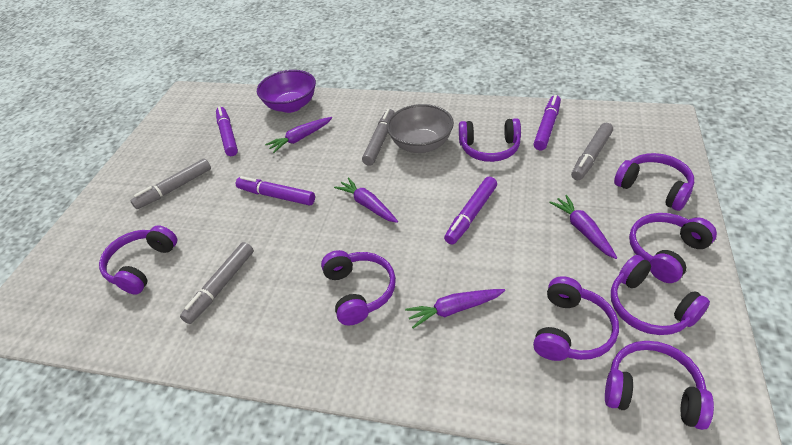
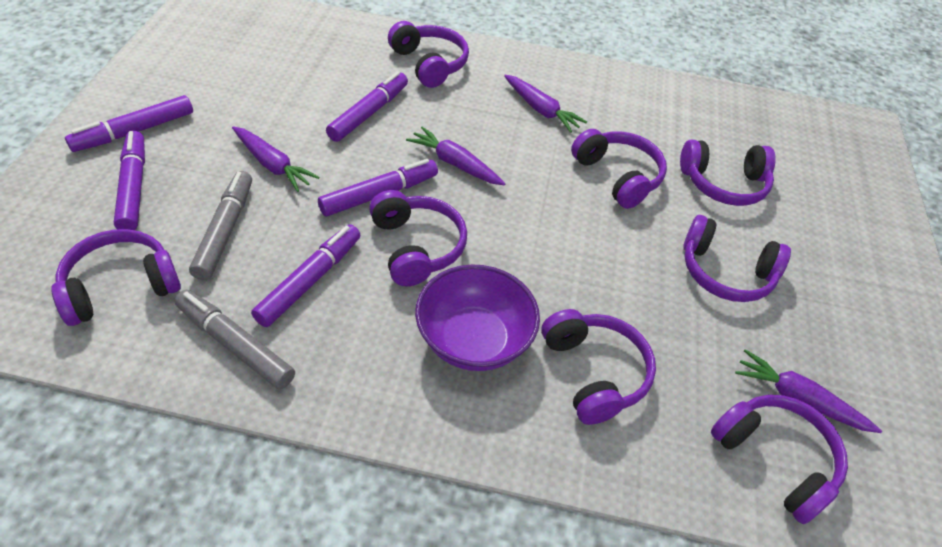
grey bowl: 1 -> 0
grey marker: 4 -> 2
purple marker: 4 -> 5

